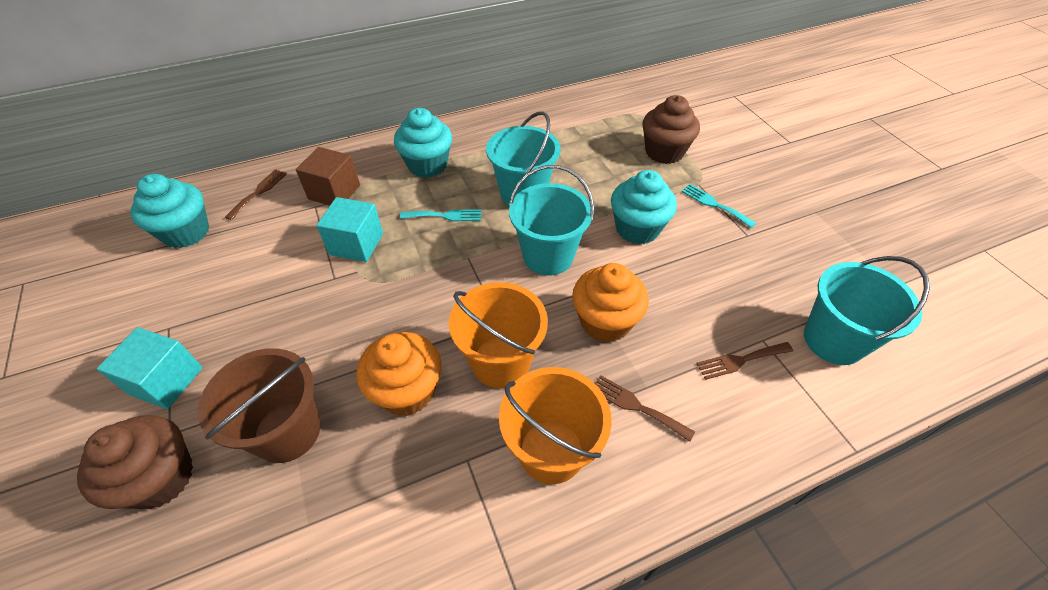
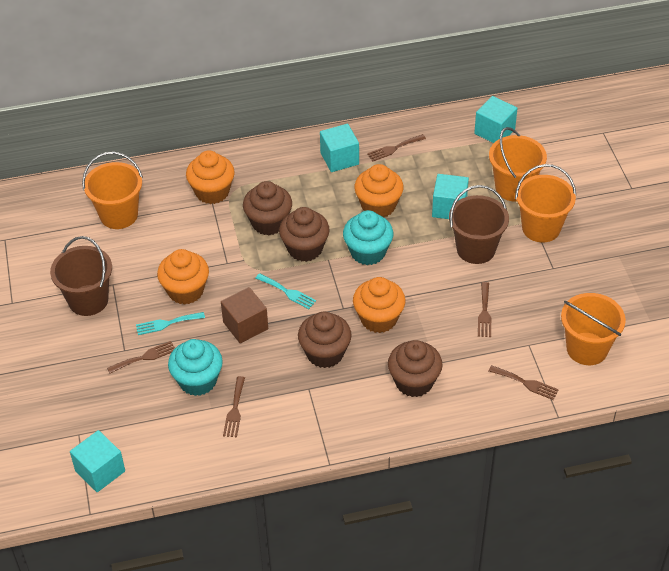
brown bucket: 1 -> 2
brown cupcake: 2 -> 4
brown fork: 3 -> 5
orange bucket: 2 -> 4
orange cupcake: 2 -> 4
turquoise bucket: 3 -> 0
turquoise cube: 2 -> 4
turquoise cupcake: 3 -> 2

